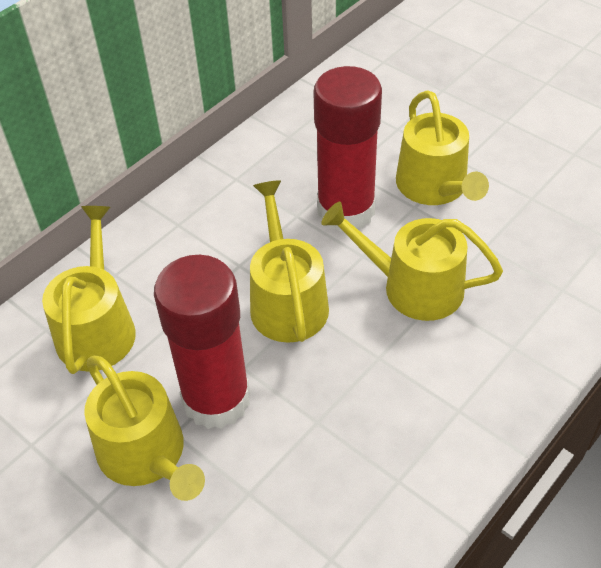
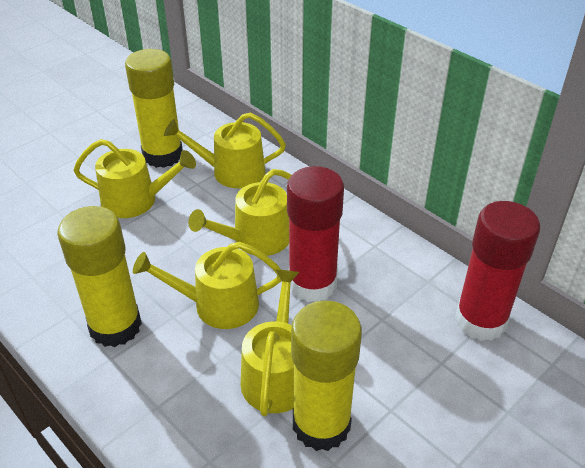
yellow glue stick: 0 -> 3

